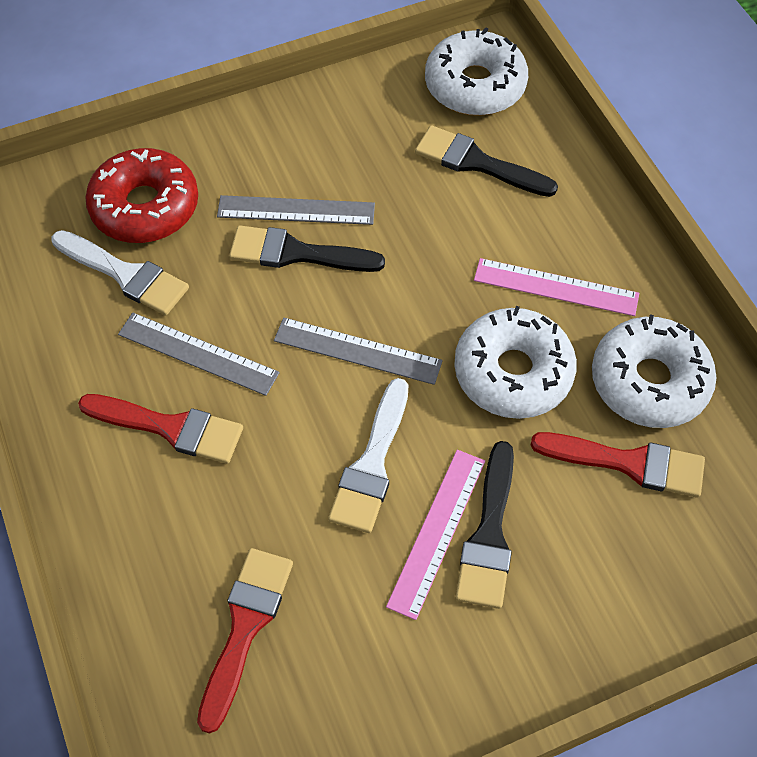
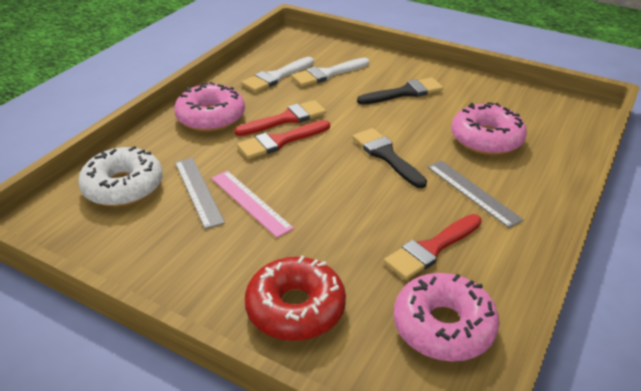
black brush: 3 -> 2
grey ruler: 3 -> 2
pink donut: 0 -> 3
pink ruler: 2 -> 1
white donut: 3 -> 1

